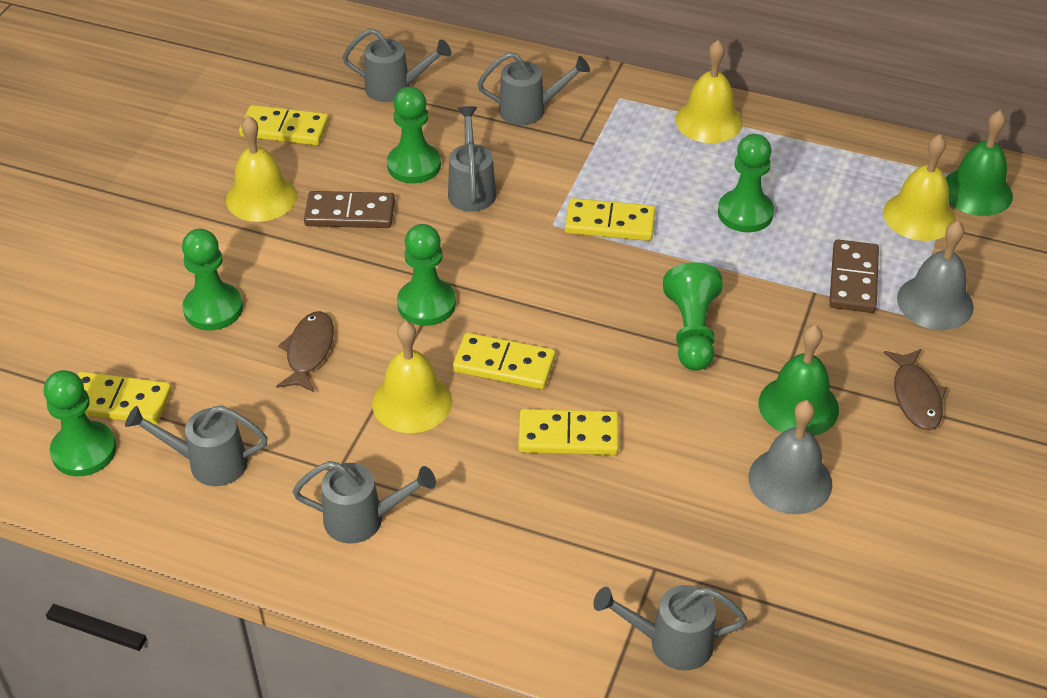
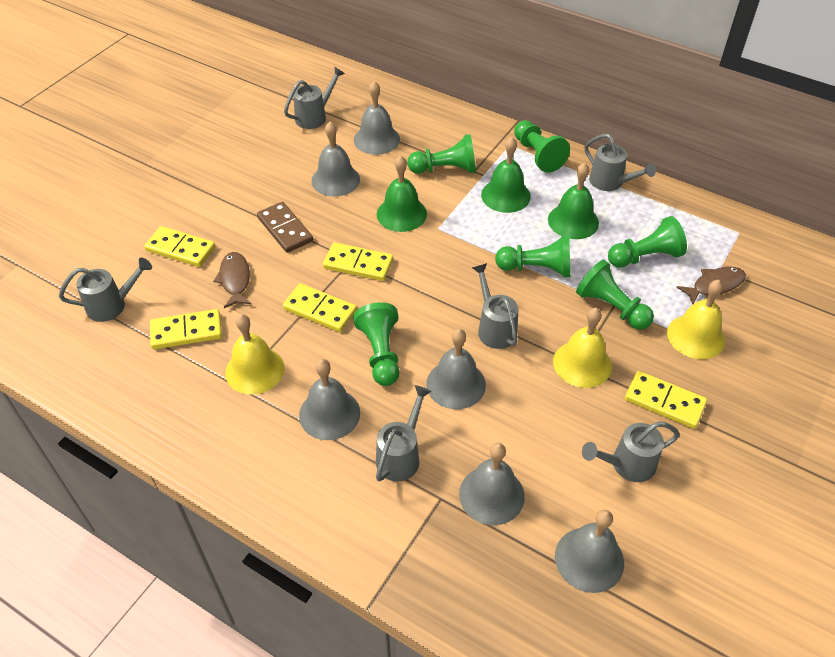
brown domino: 2 -> 1
green bell: 2 -> 3
grey bell: 2 -> 6
yellow bell: 4 -> 3

